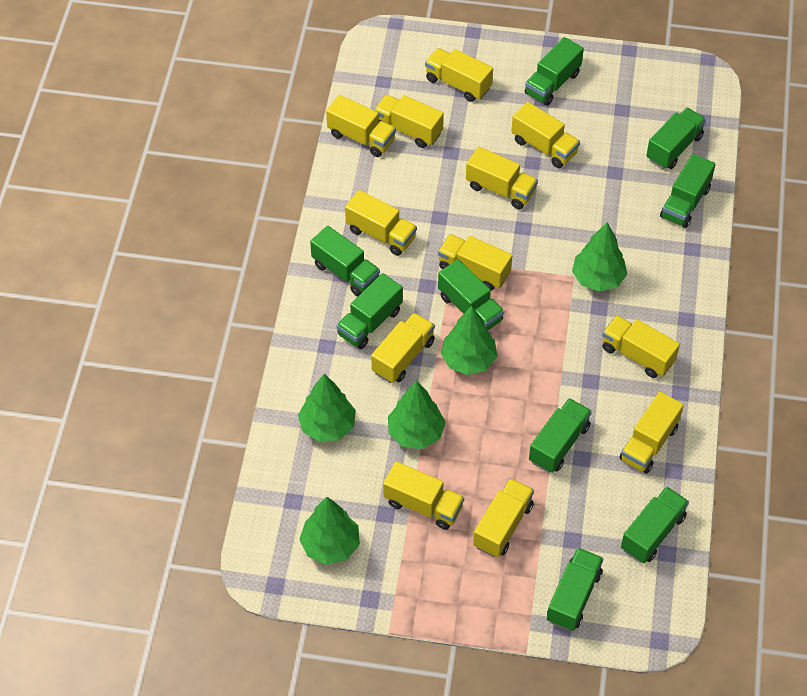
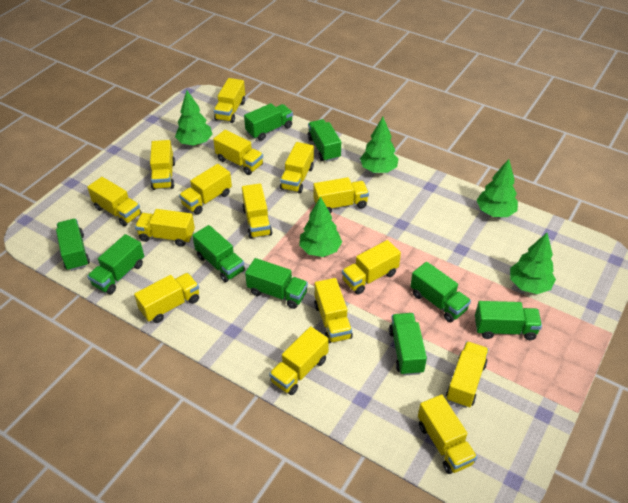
yellow truck: 12 -> 15

